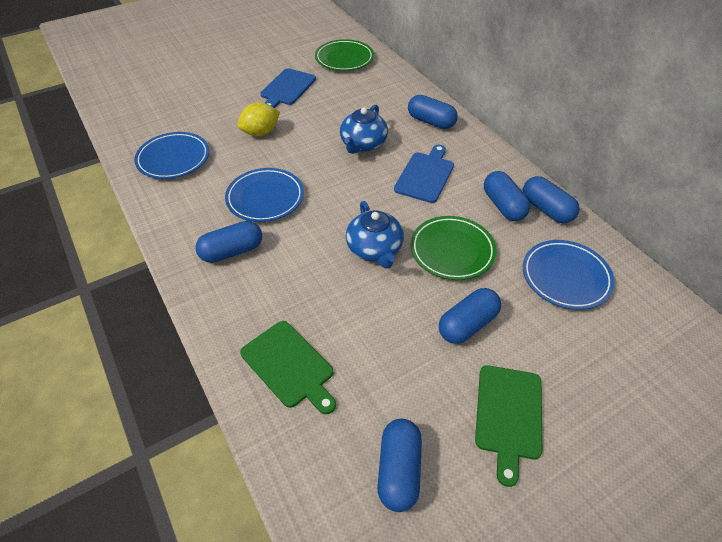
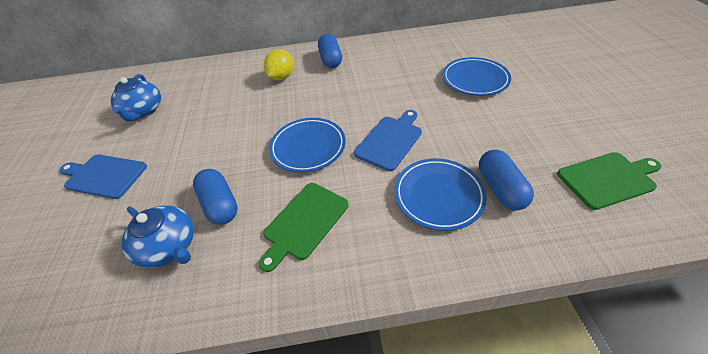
blue capsule: 6 -> 3
green plate: 2 -> 0

